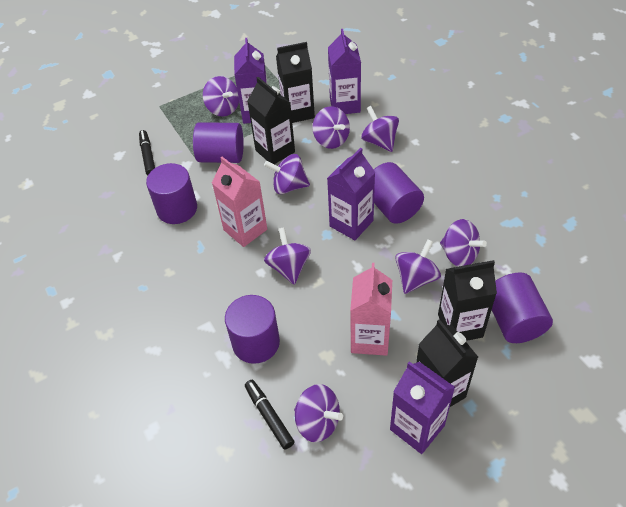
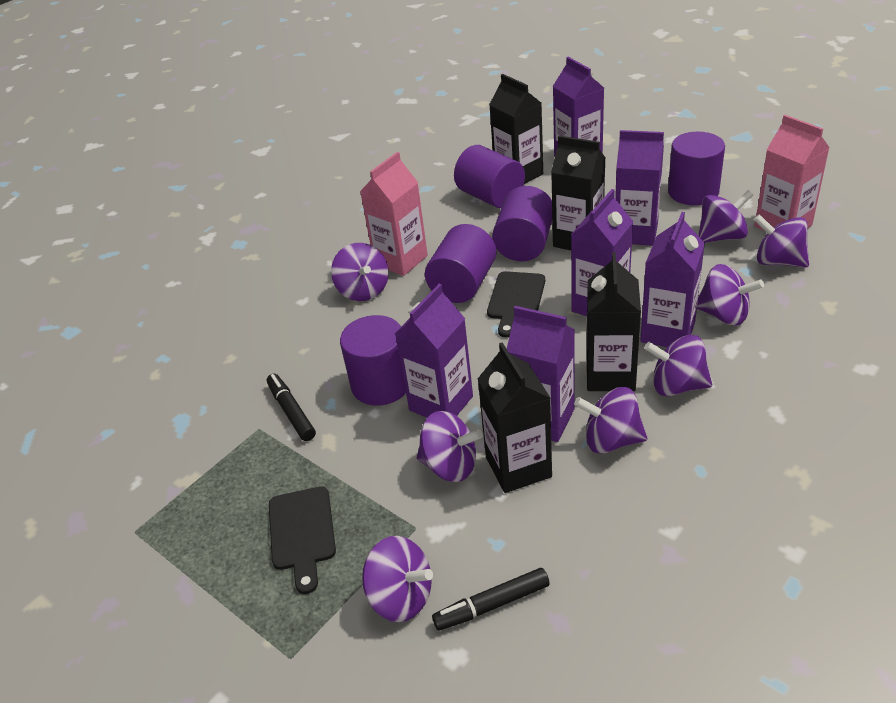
black cutting board: 0 -> 2
purple carton: 4 -> 6

